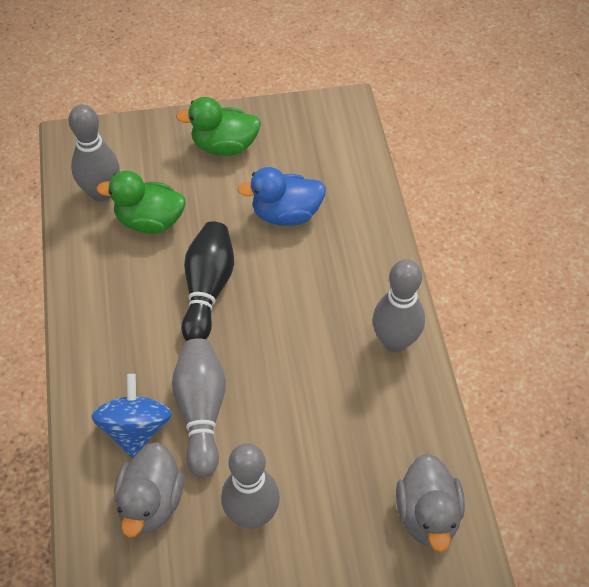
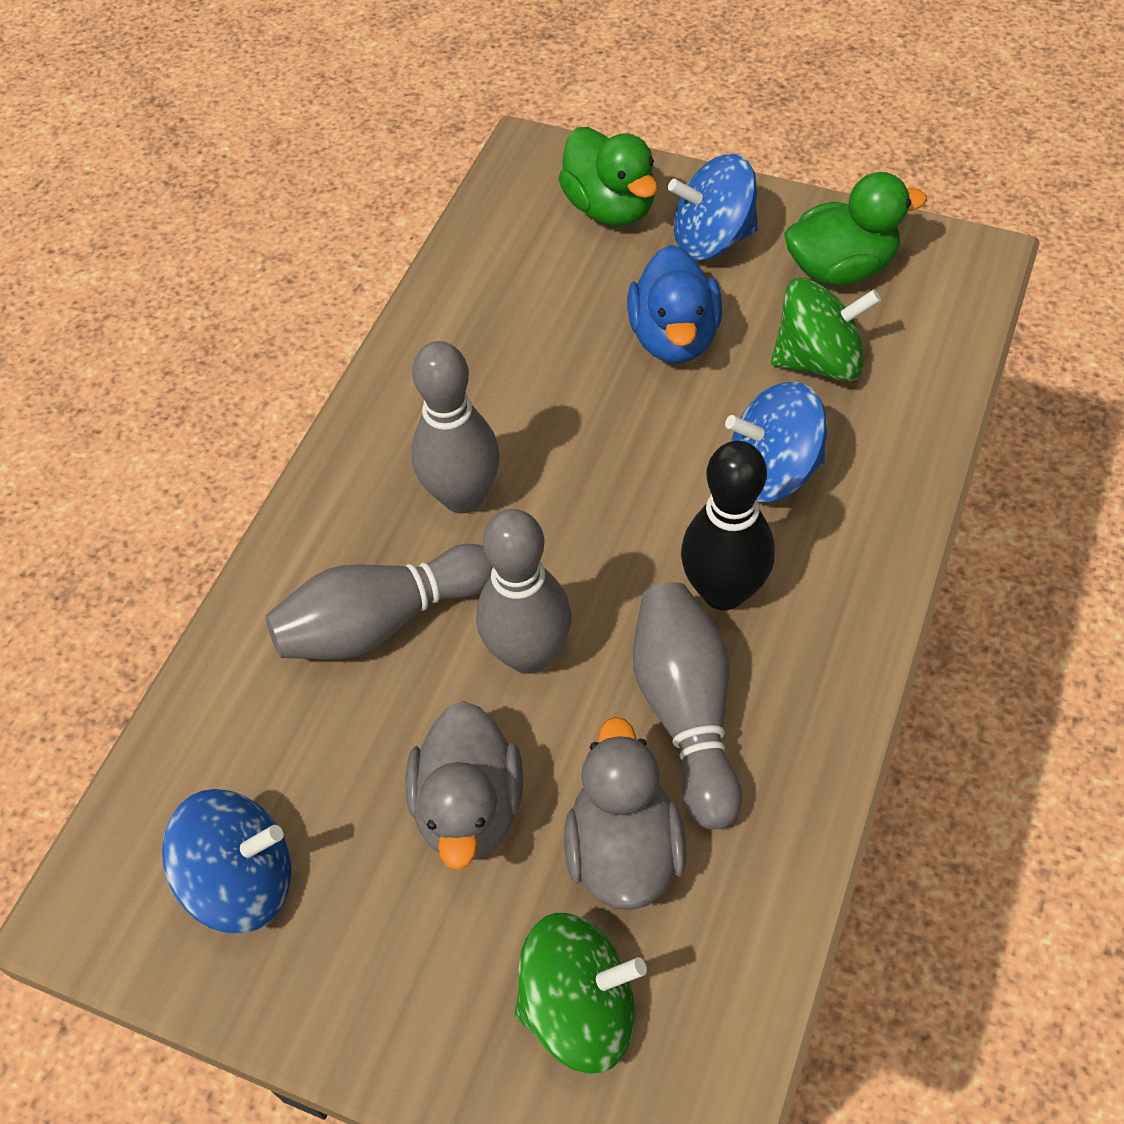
blue spinning top: 1 -> 3
green spinning top: 0 -> 2

